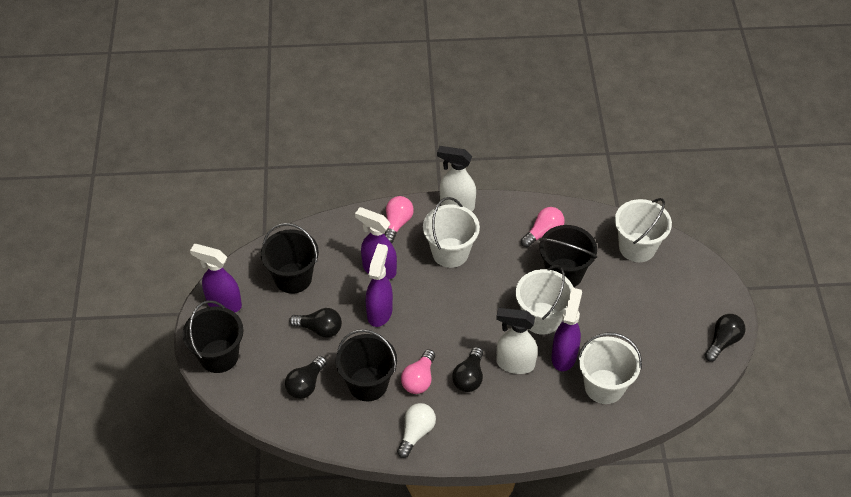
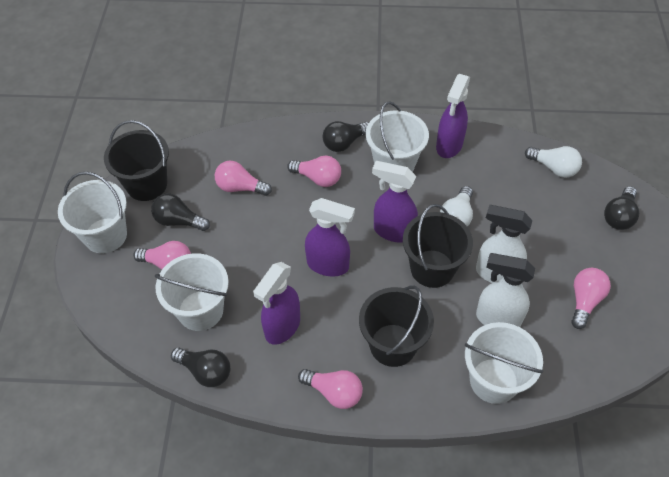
black bucket: 4 -> 3
pink light bulb: 3 -> 5
white light bulb: 1 -> 2

